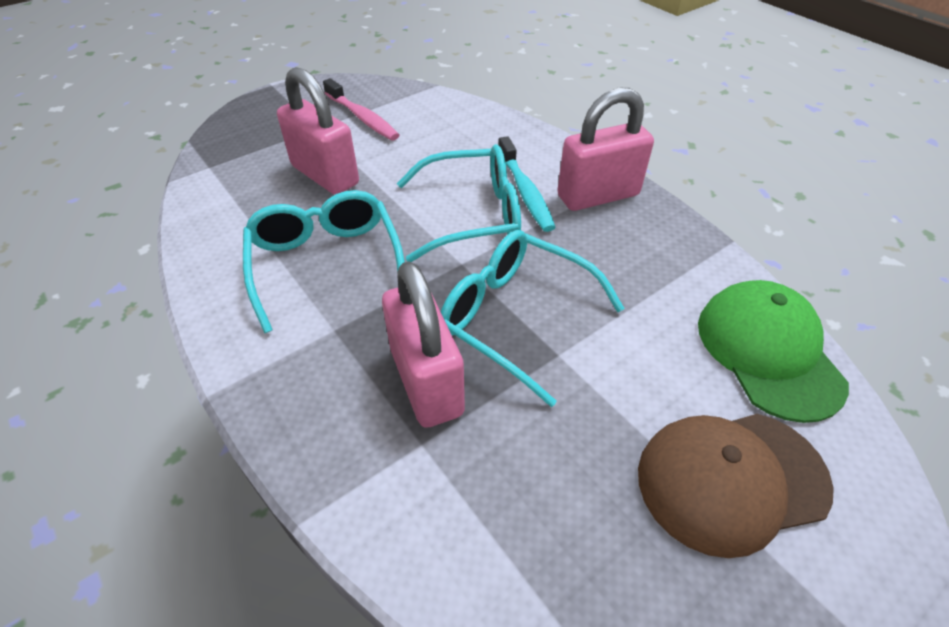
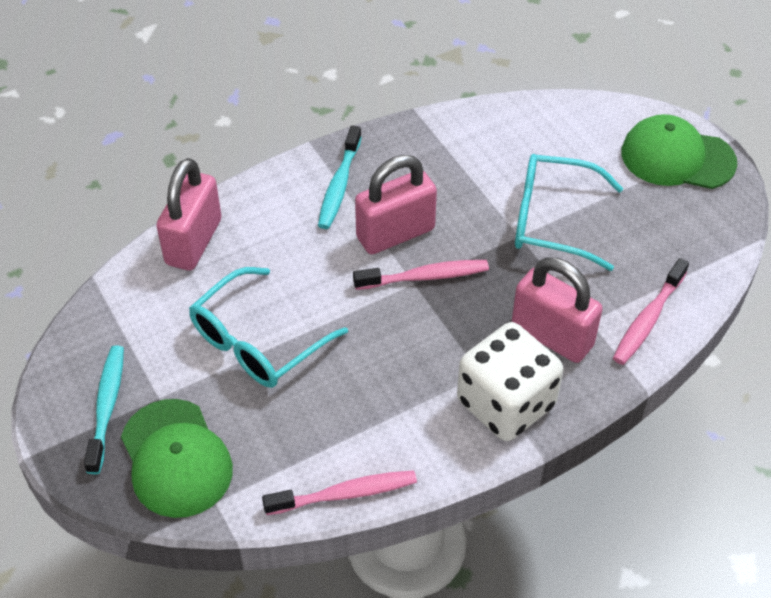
brown cap: 1 -> 0
green cap: 1 -> 2
pink toothbrush: 1 -> 3
turquoise glasses: 3 -> 2
turquoise toothbrush: 1 -> 2
white dice: 0 -> 1

